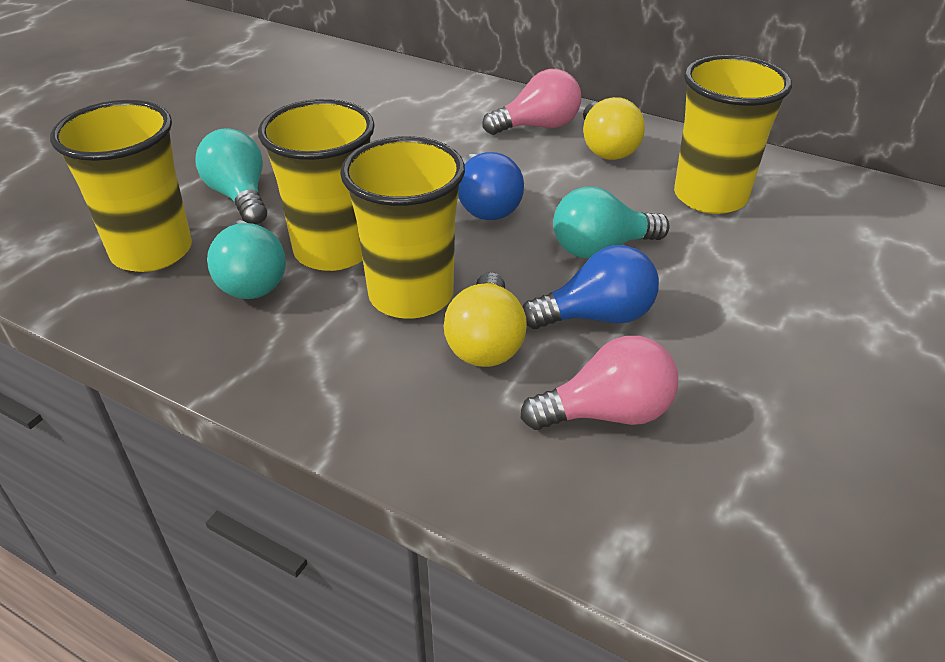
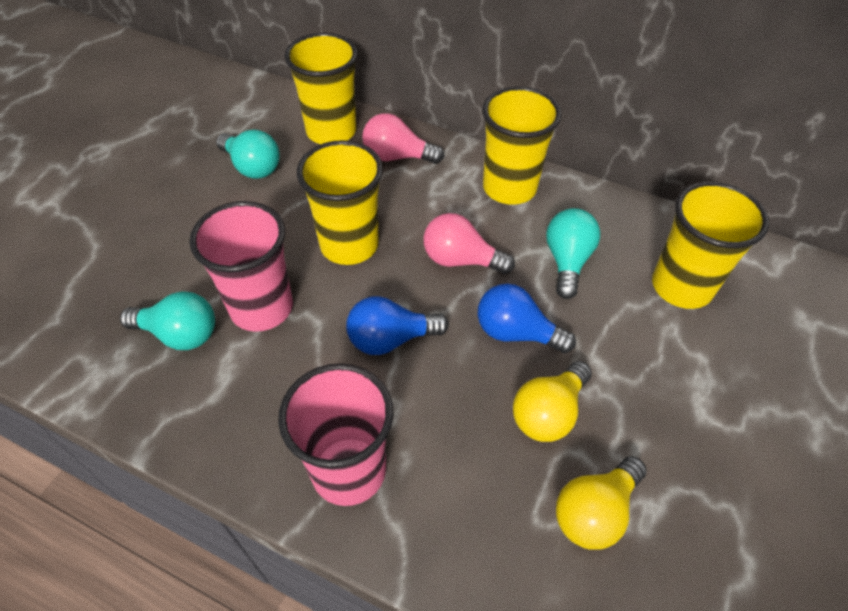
pink cup: 0 -> 2

